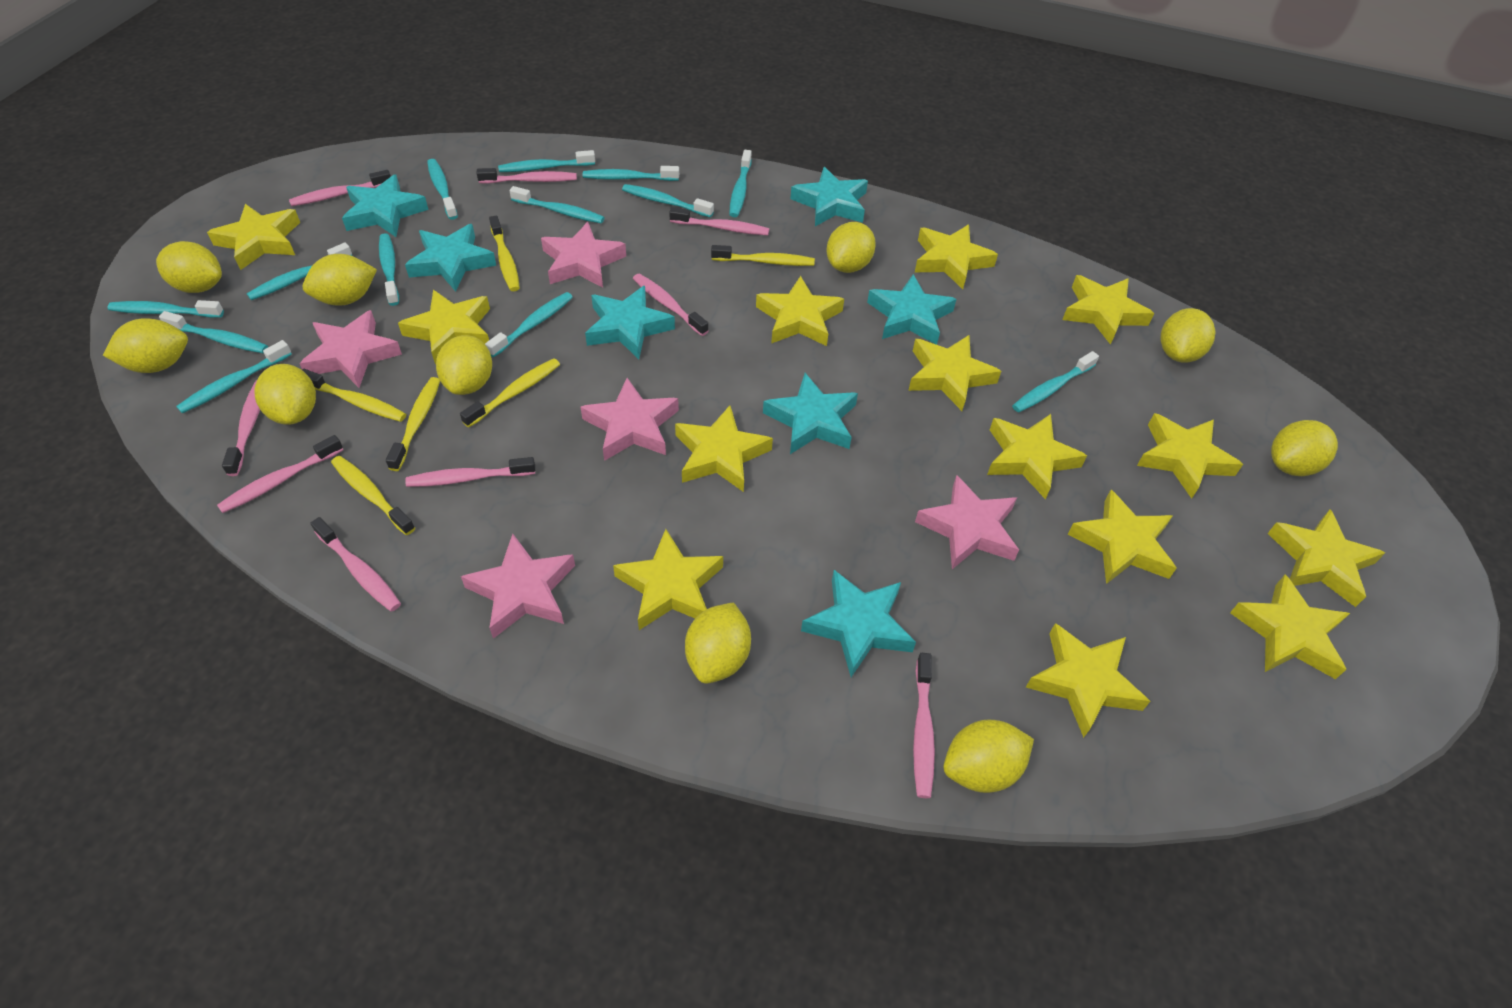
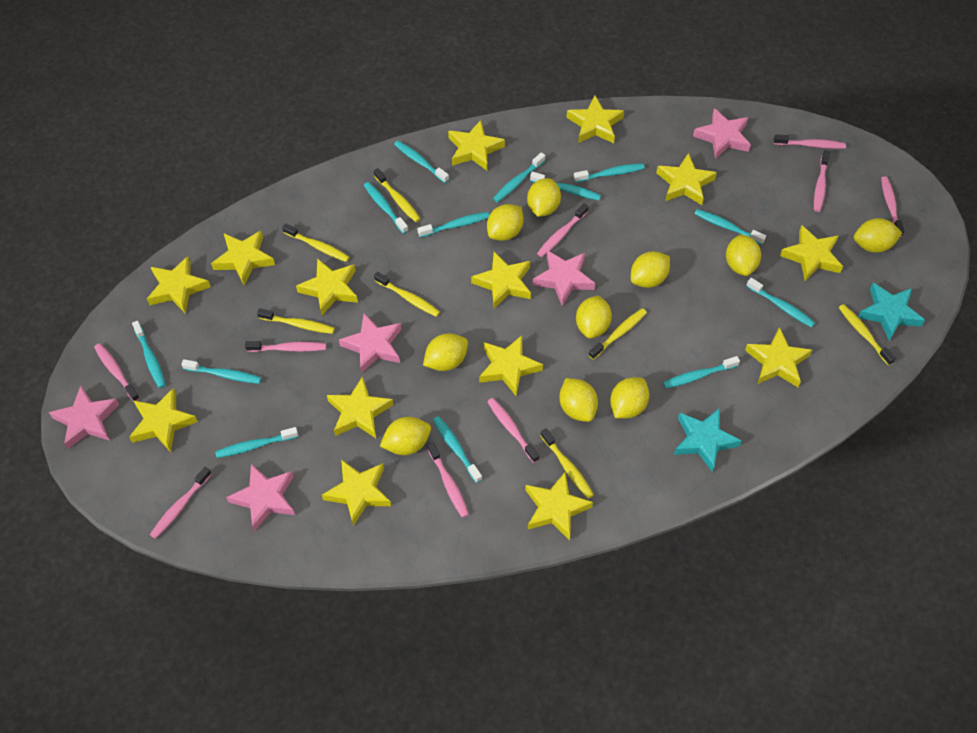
turquoise star: 7 -> 2
yellow toothbrush: 6 -> 7

